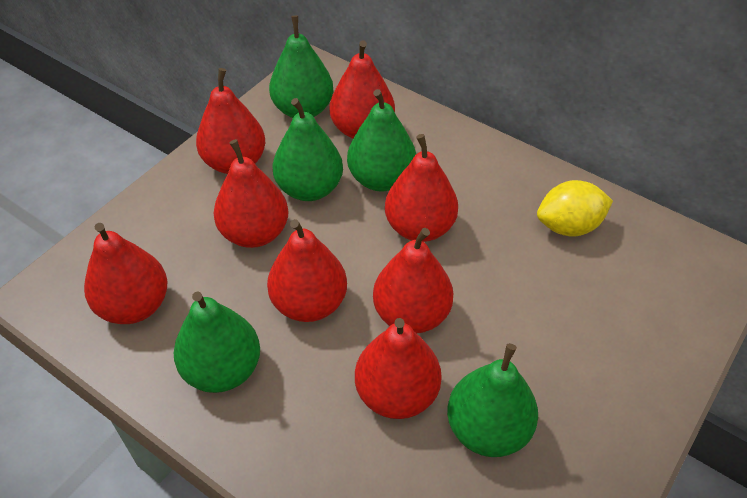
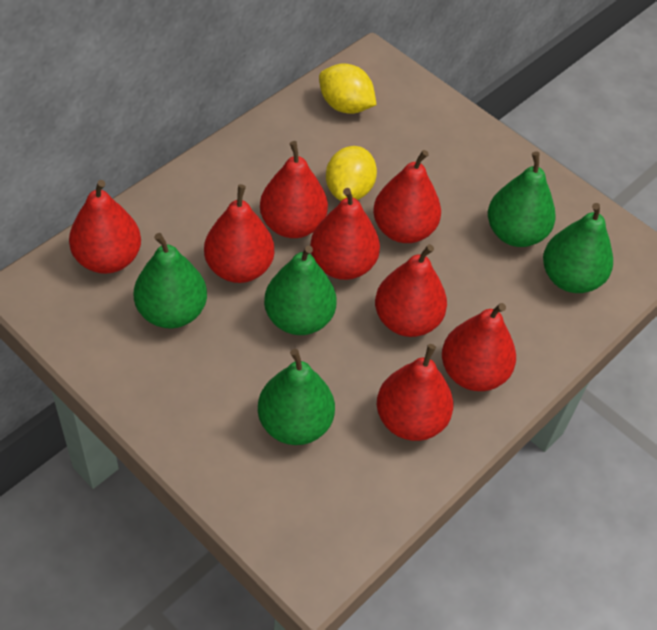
yellow lemon: 1 -> 2

